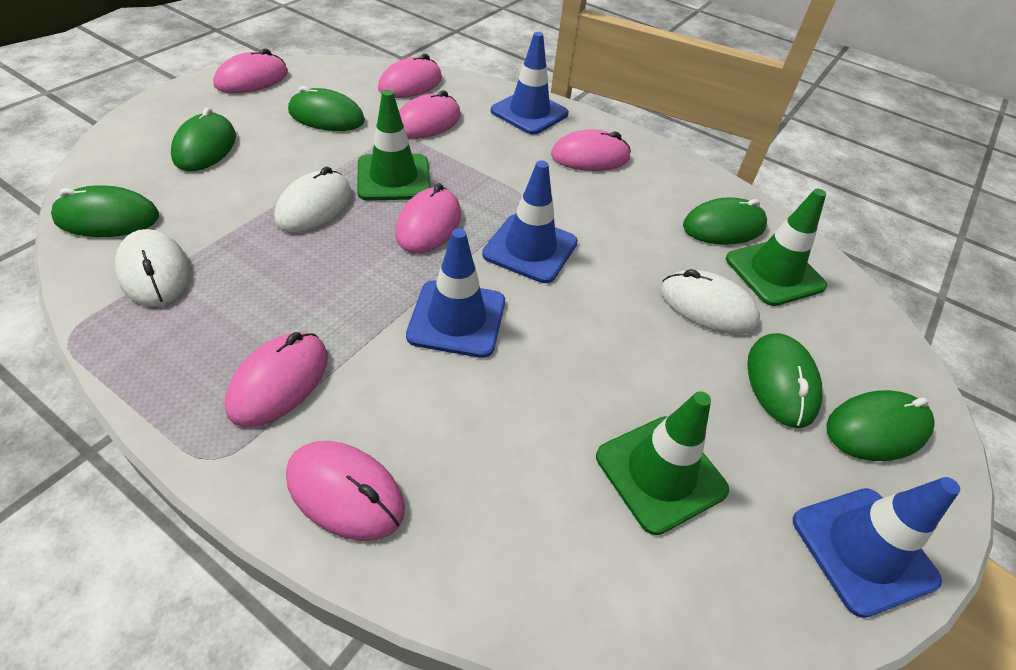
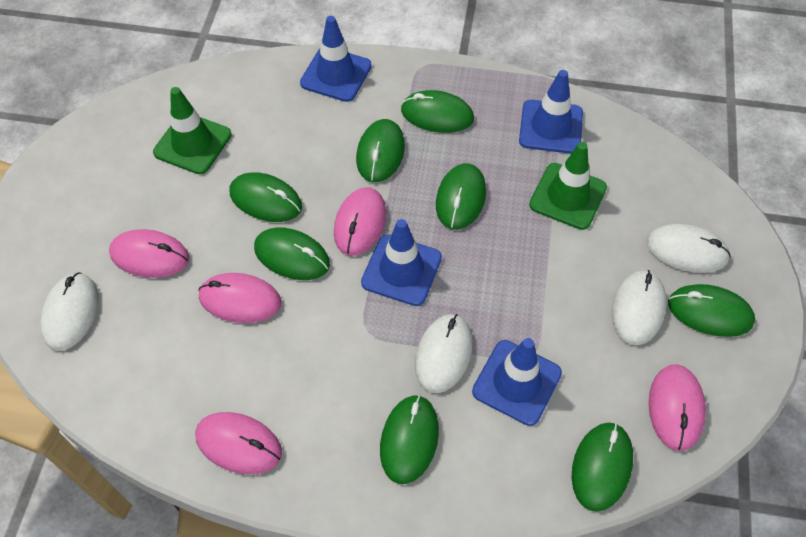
green mouse: 6 -> 8
green traffic cone: 3 -> 2
pink mouse: 7 -> 5
white mouse: 3 -> 4

